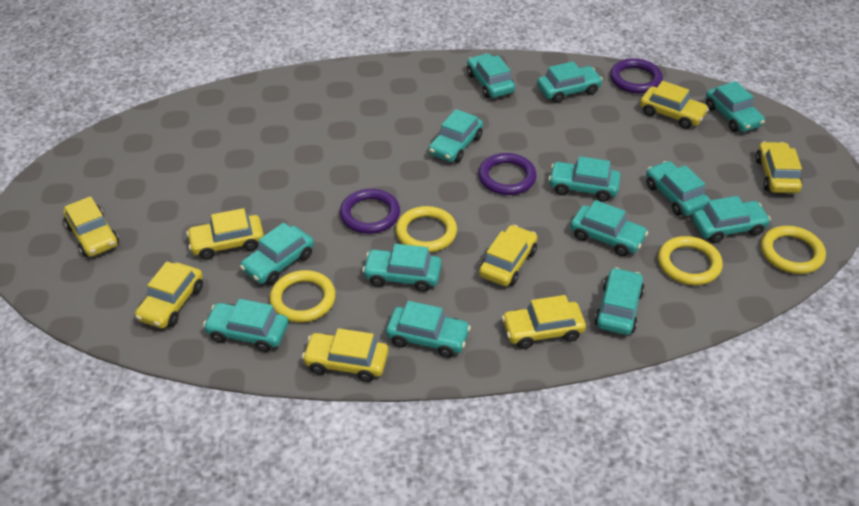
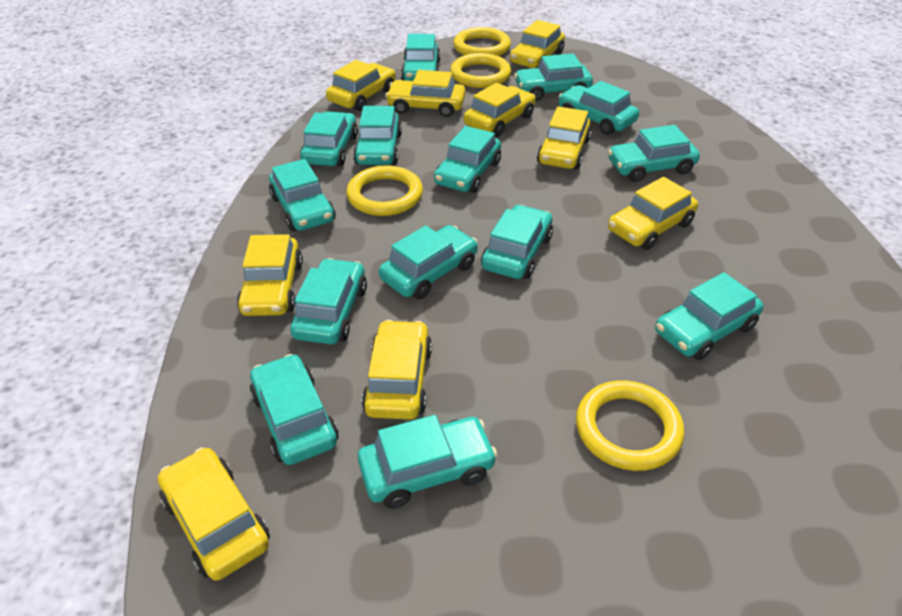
purple ring: 3 -> 0
turquoise car: 13 -> 14
yellow car: 8 -> 9

